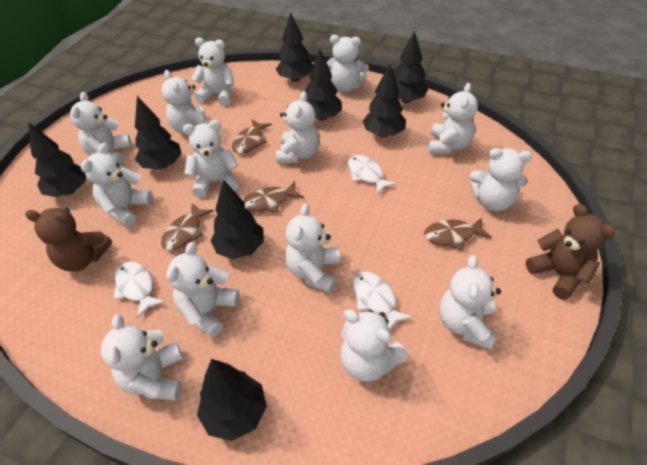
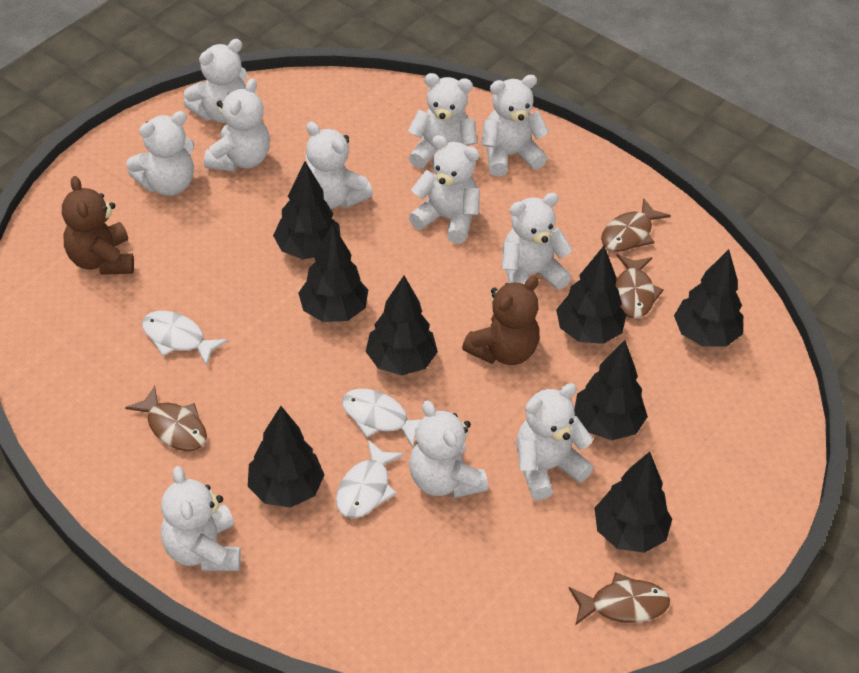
white teddy bear: 14 -> 11

